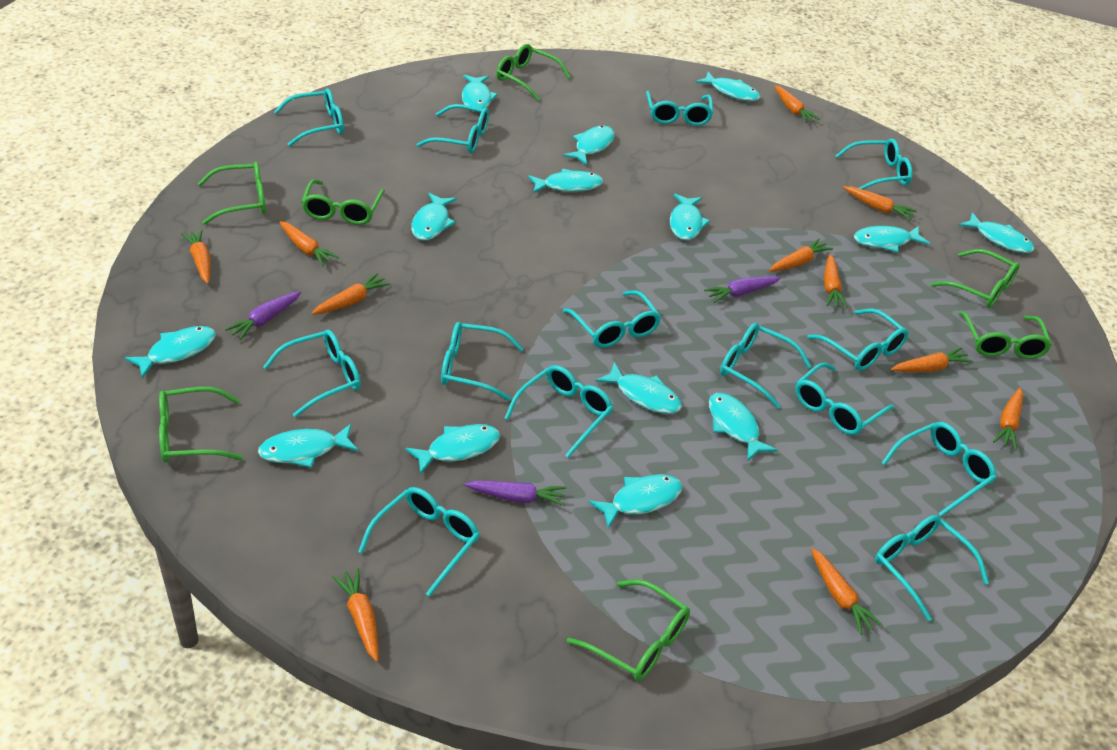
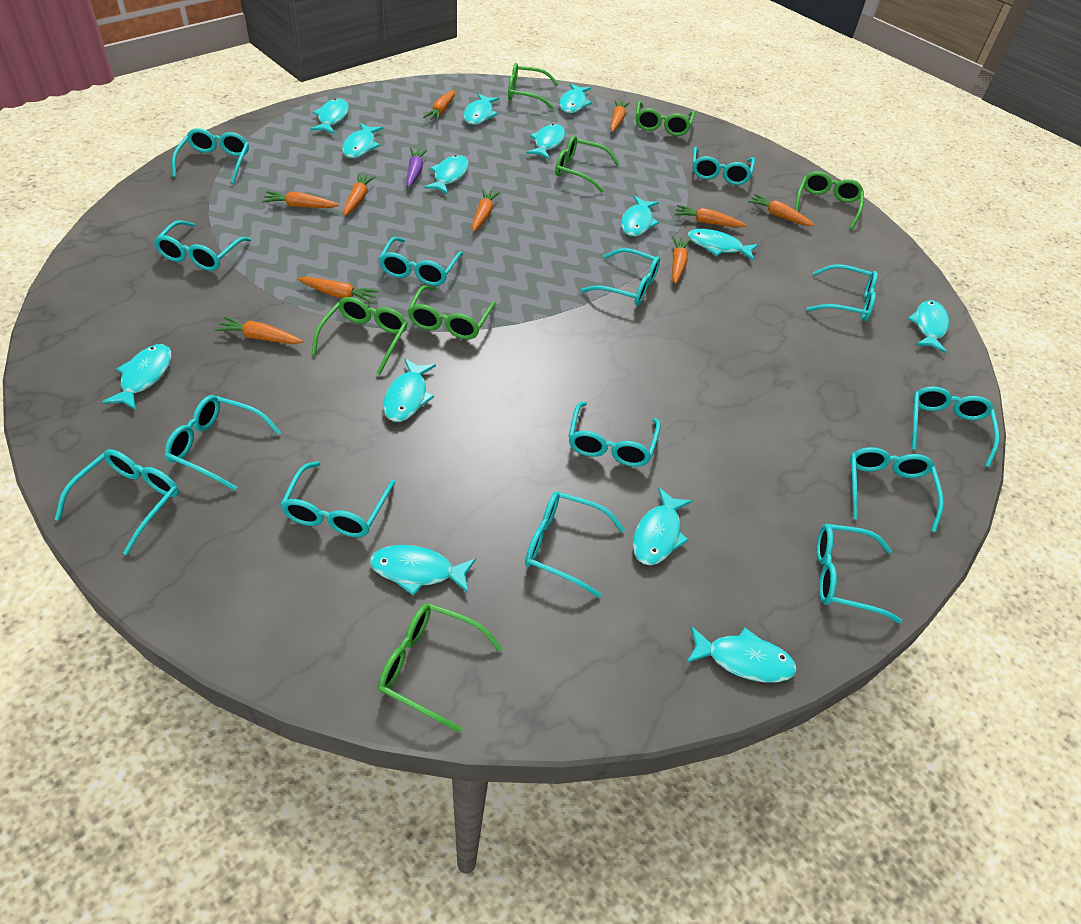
orange carrot: 11 -> 10
purple carrot: 3 -> 1

